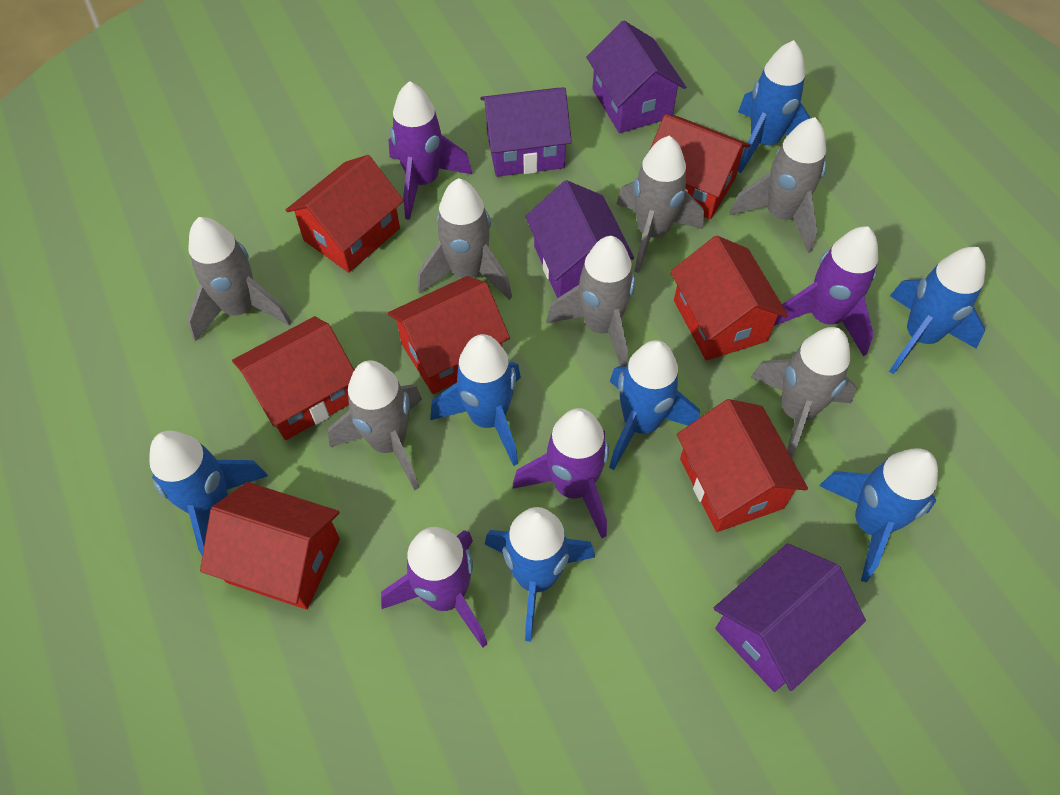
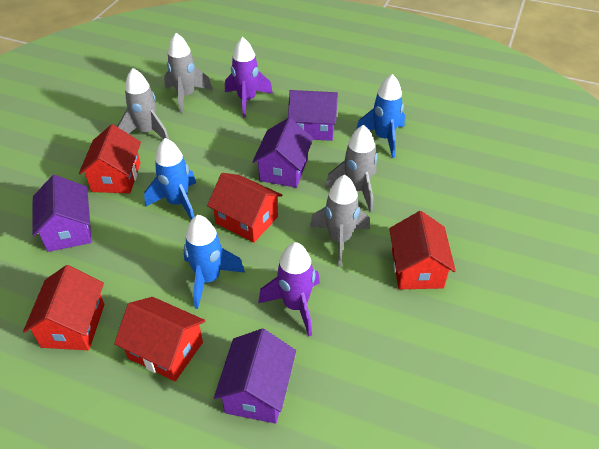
blue rocket: 7 -> 3
grey rocket: 7 -> 4
purple rocket: 4 -> 2
red house: 7 -> 5

